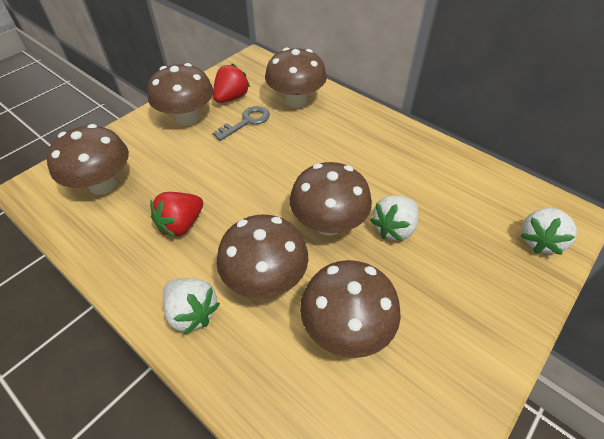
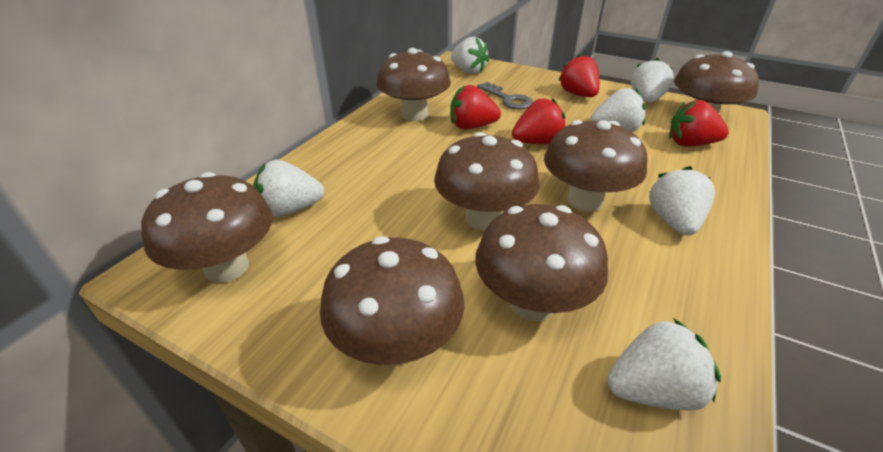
brown mushroom: 6 -> 7
red strawberry: 2 -> 4
white strawberry: 3 -> 6

